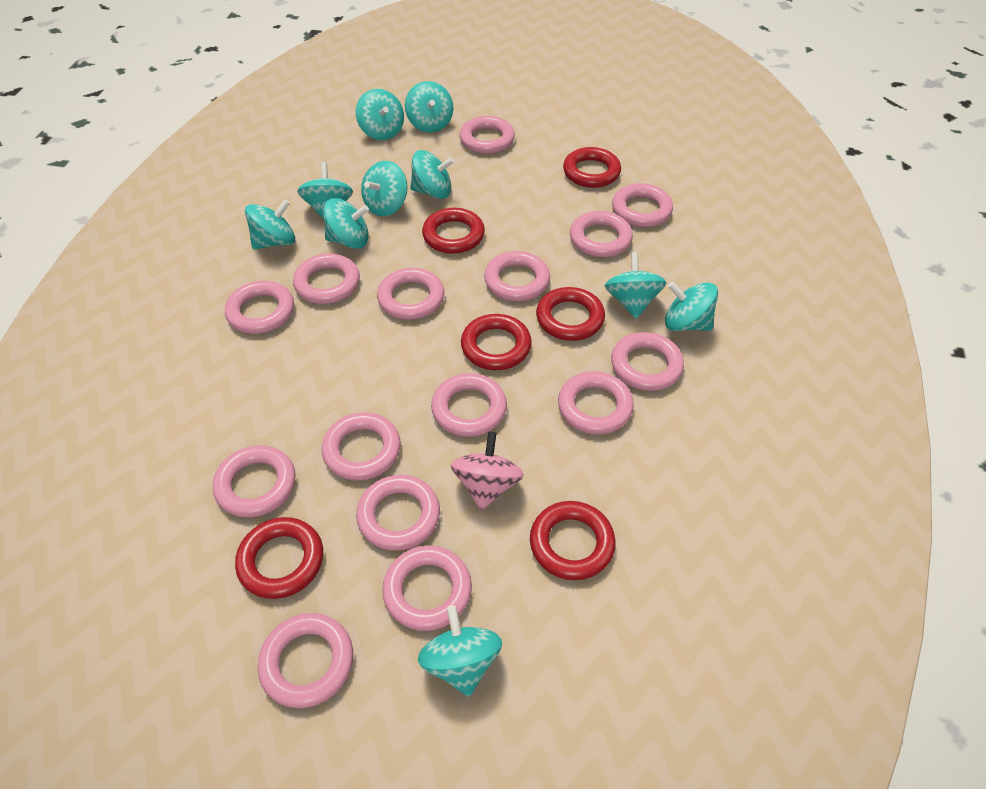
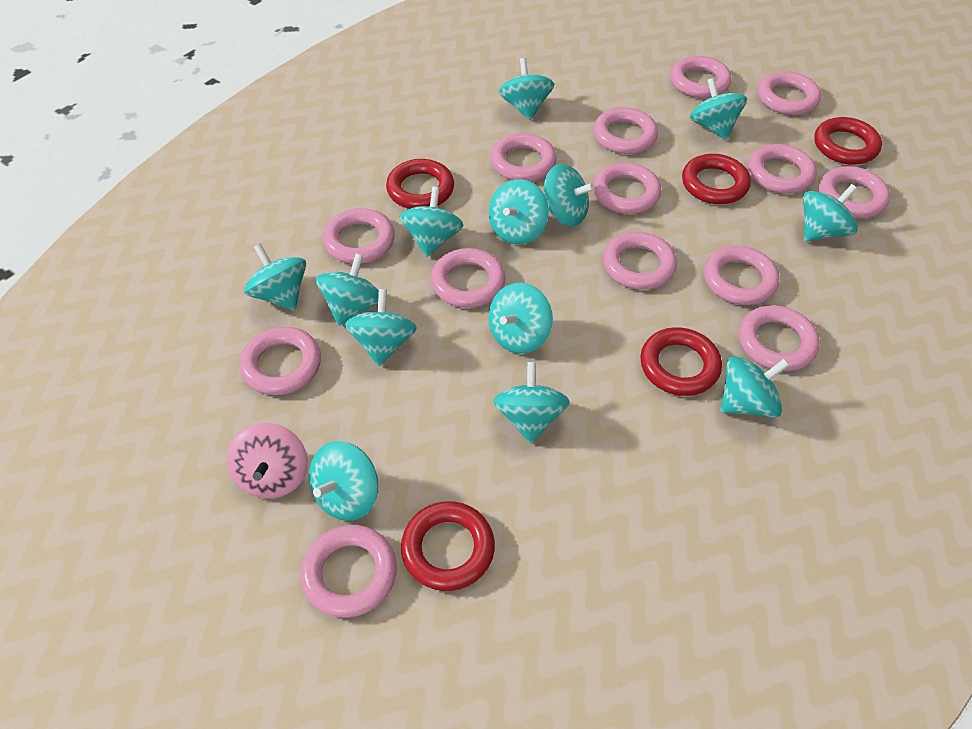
pink ring: 15 -> 14
red ring: 6 -> 5
turquoise spinning top: 10 -> 13

